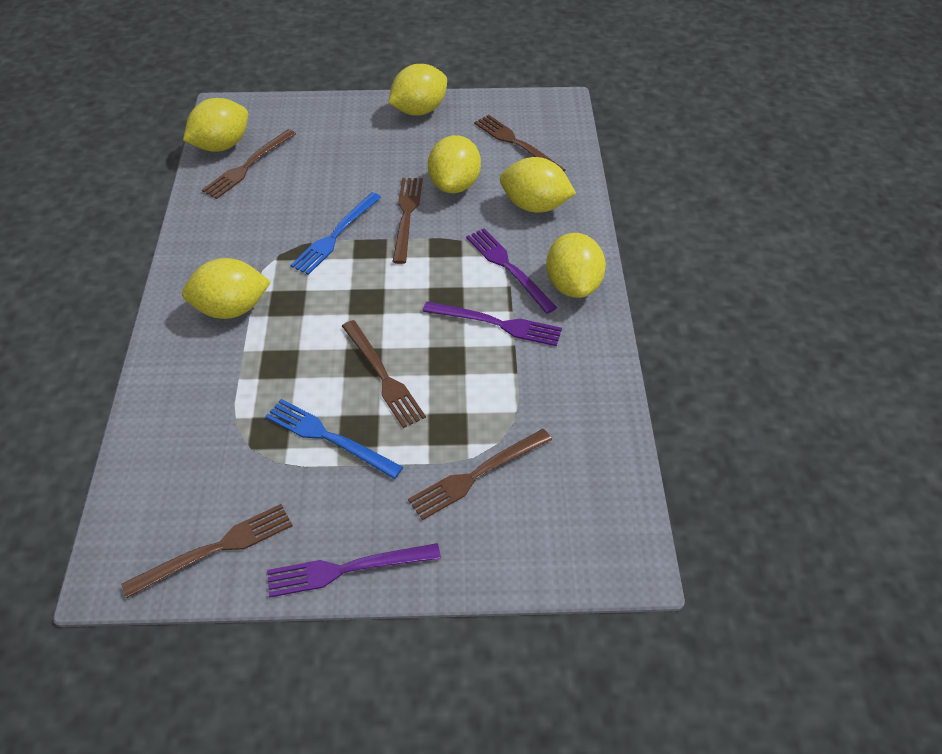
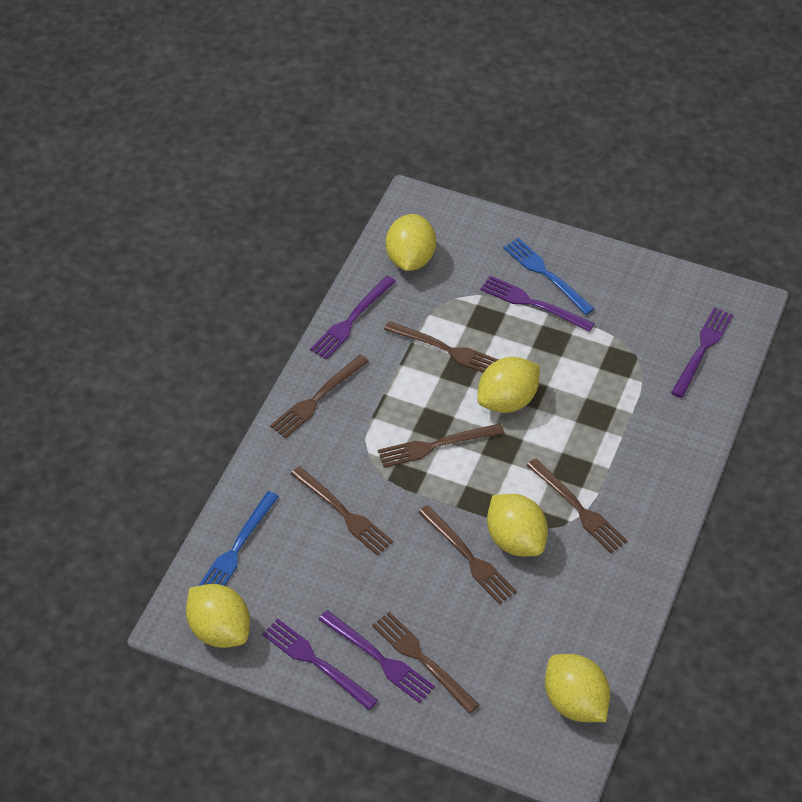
brown fork: 6 -> 7
purple fork: 3 -> 5
yellow lemon: 6 -> 5

